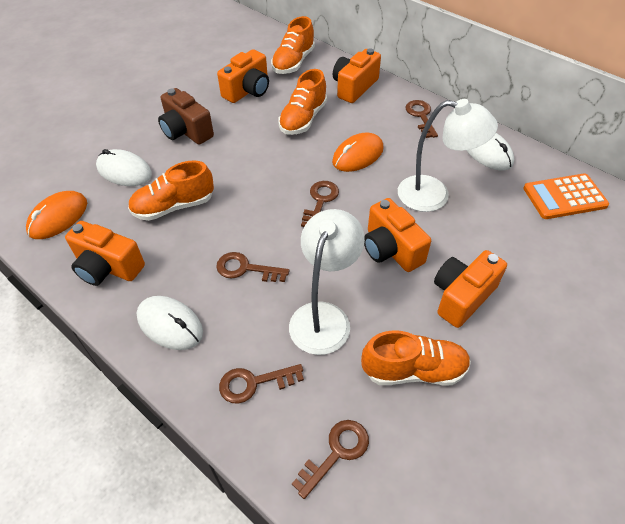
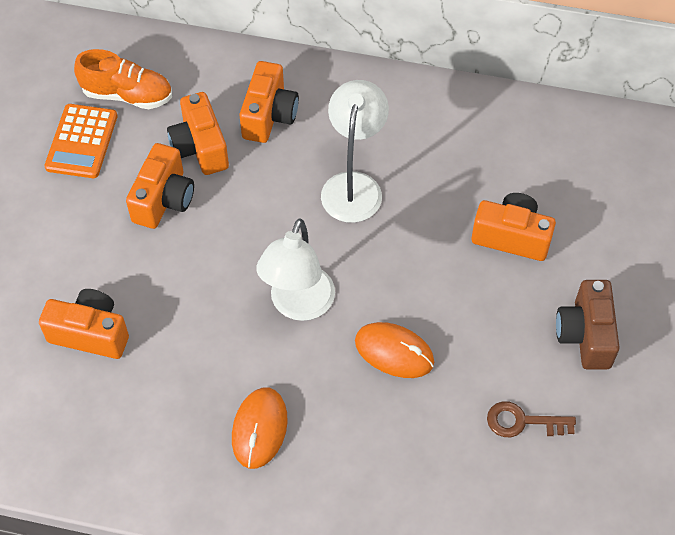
brown key: 5 -> 1
orange shoe: 4 -> 1
white mouse: 3 -> 0

